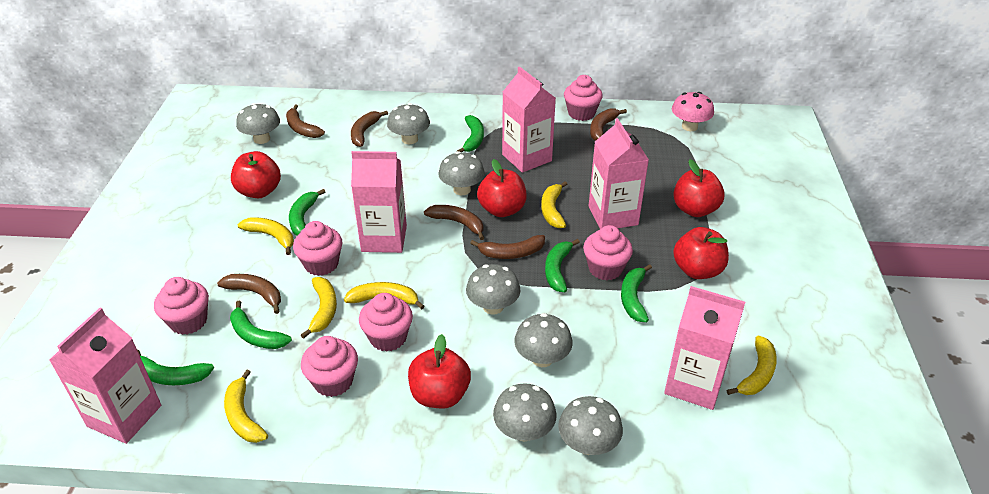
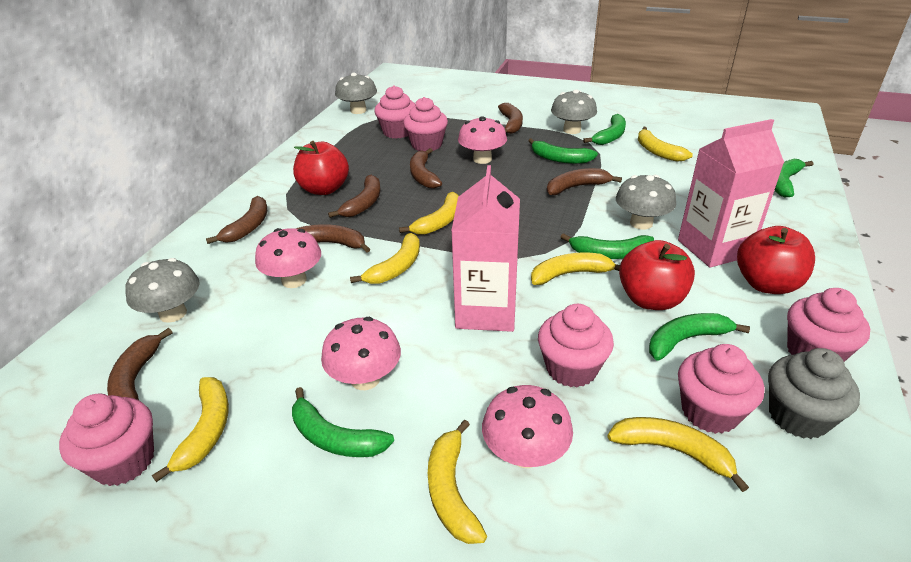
brown banana: 6 -> 7
grey cupcake: 0 -> 1
grey mushroom: 7 -> 4
pink carton: 5 -> 2
pink mushroom: 1 -> 4
red apple: 5 -> 3
yellow banana: 6 -> 7

